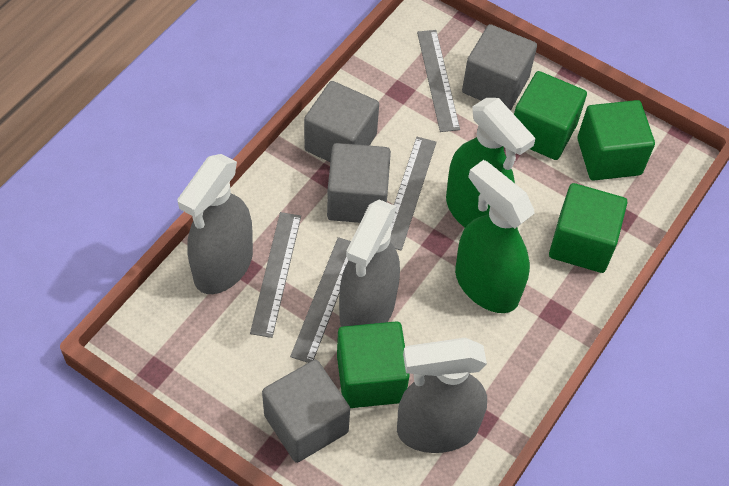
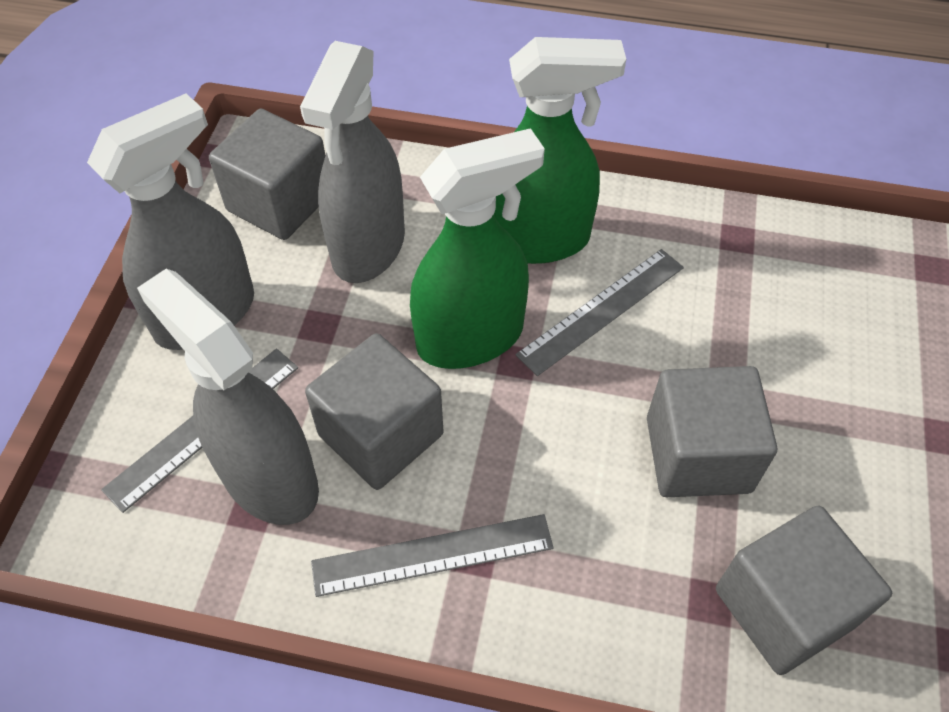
green cube: 4 -> 0
grey ruler: 4 -> 3

